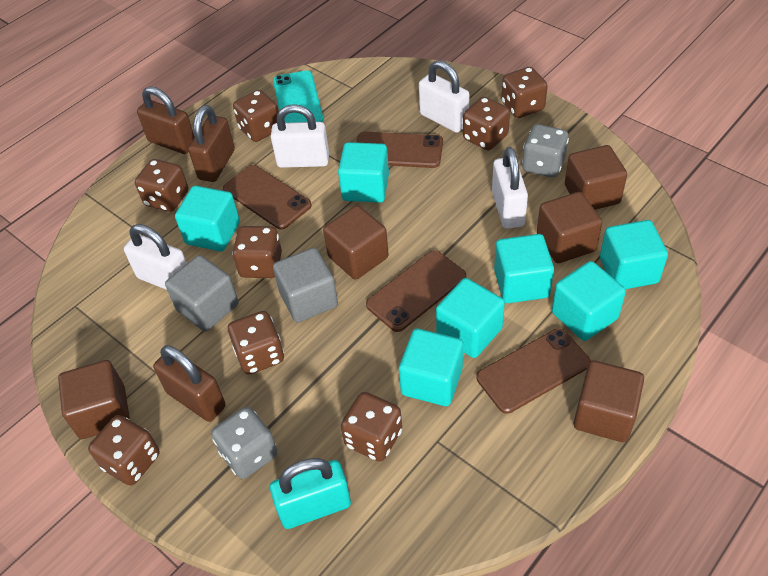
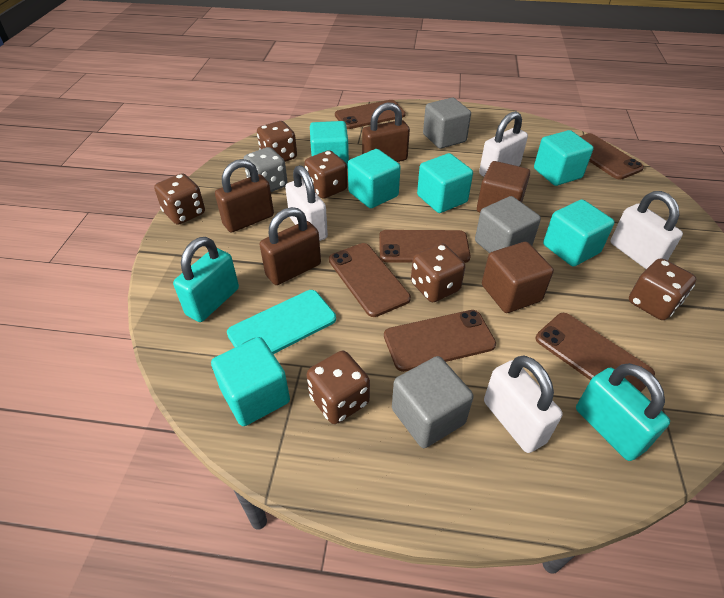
brown cube: 5 -> 2
brown dice: 8 -> 6
brown phone: 4 -> 6
grey cube: 2 -> 3
grey dice: 2 -> 1
turquoise cube: 7 -> 6
turquoise padlock: 1 -> 2

